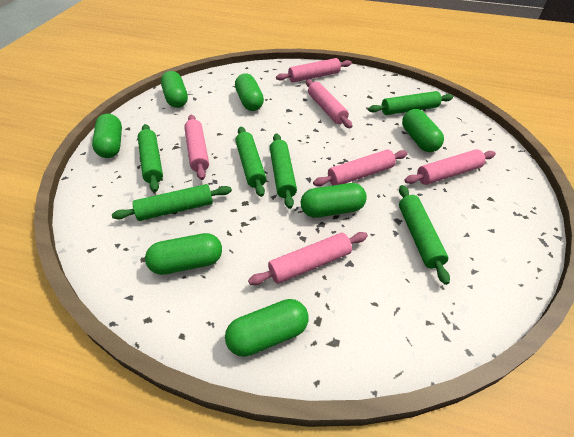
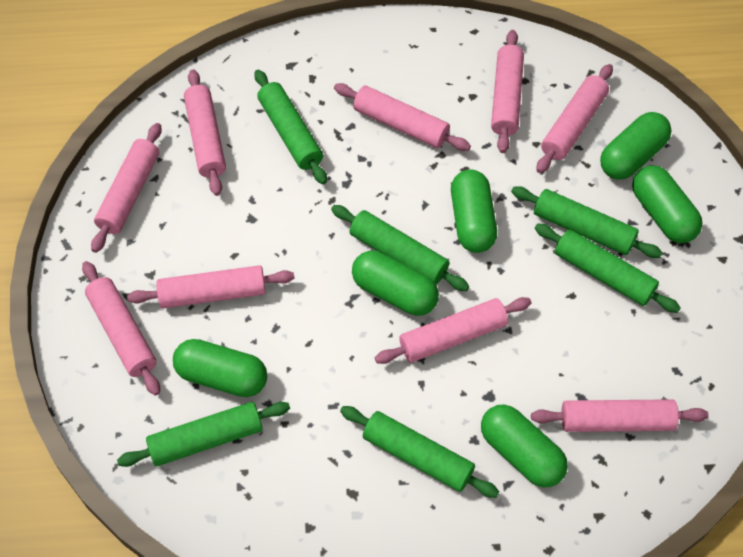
green capsule: 7 -> 6
pink rolling pin: 6 -> 9

